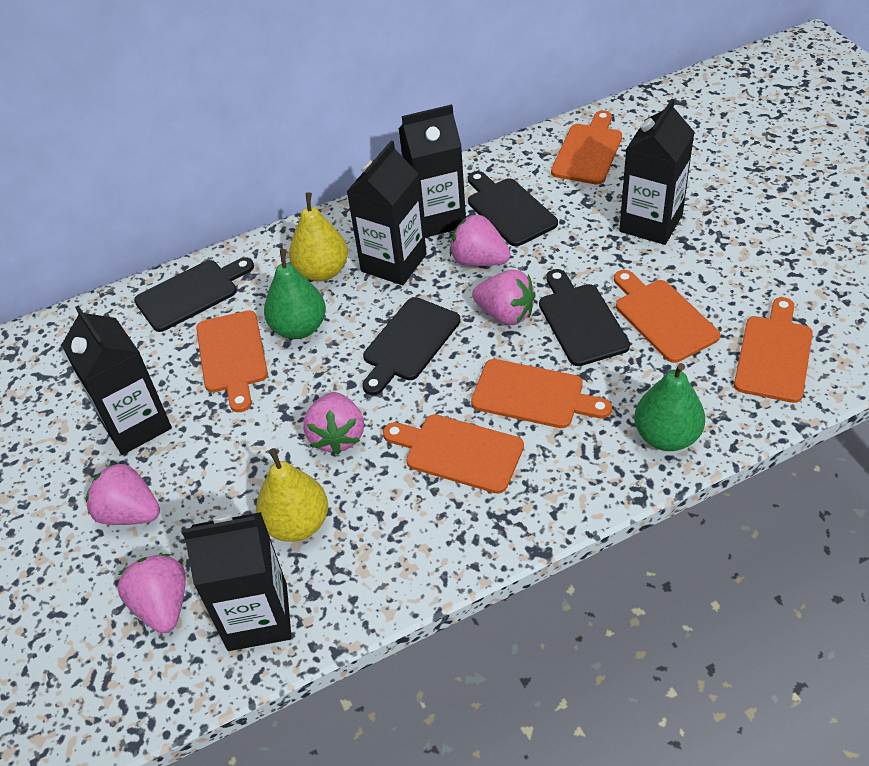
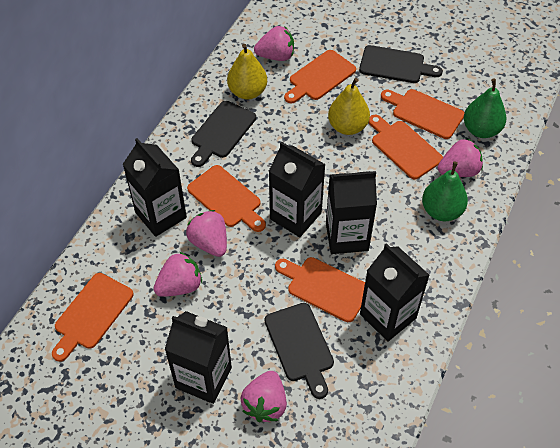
black cutting board: 4 -> 3

